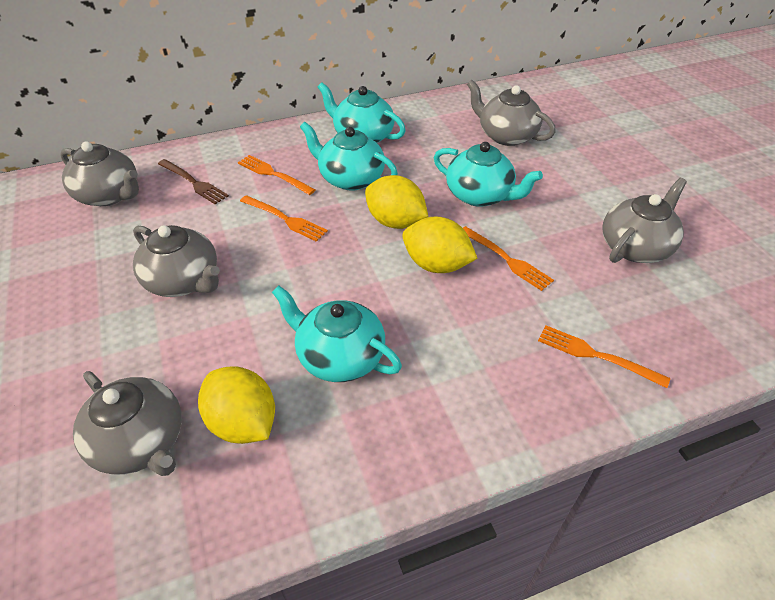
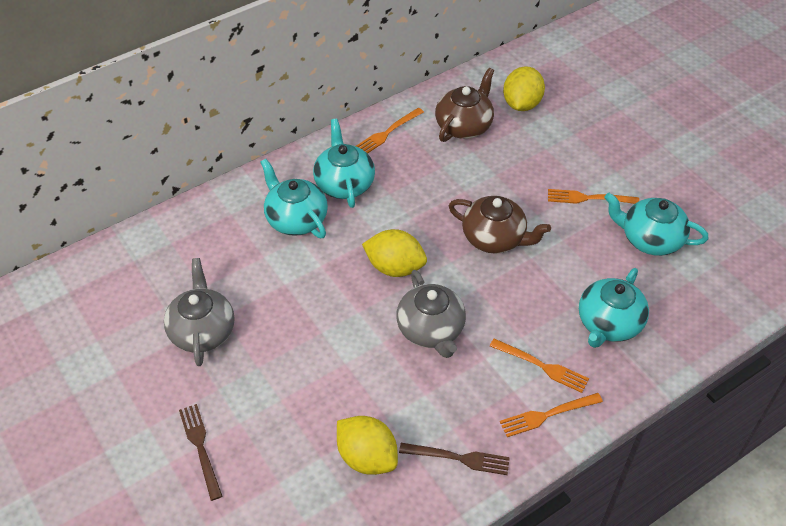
brown fork: 1 -> 2
brown teapot: 0 -> 2
grey teapot: 5 -> 2

